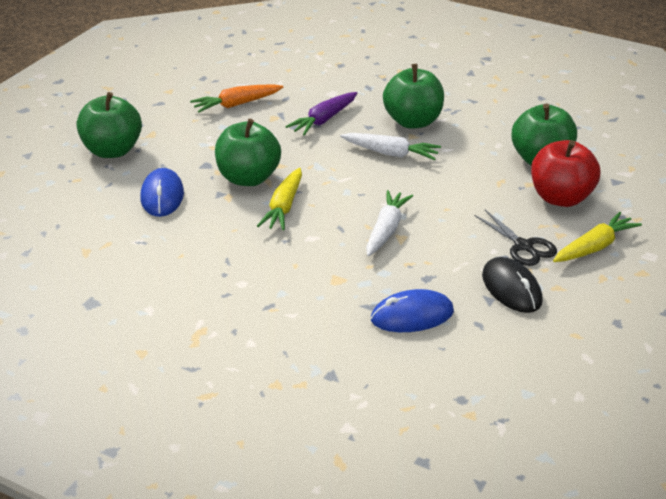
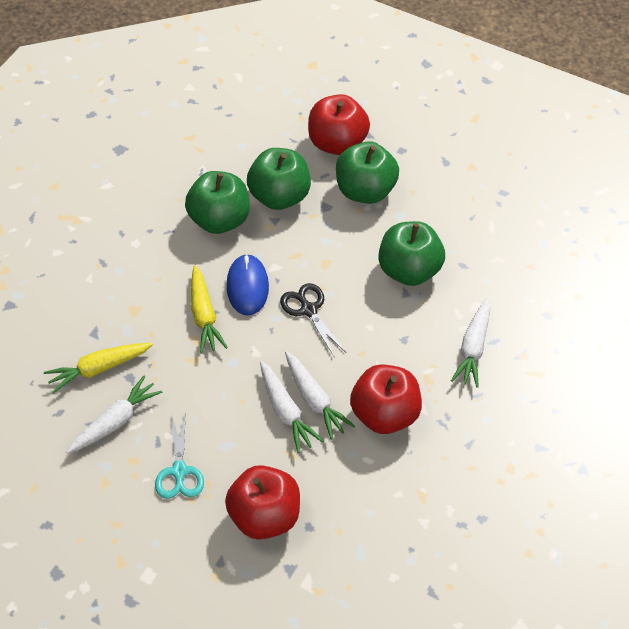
black mouse: 1 -> 0
blue mouse: 2 -> 1
orange carrot: 1 -> 0
purple carrot: 1 -> 0
red apple: 1 -> 3
turquoise scissors: 0 -> 1
white carrot: 2 -> 4

